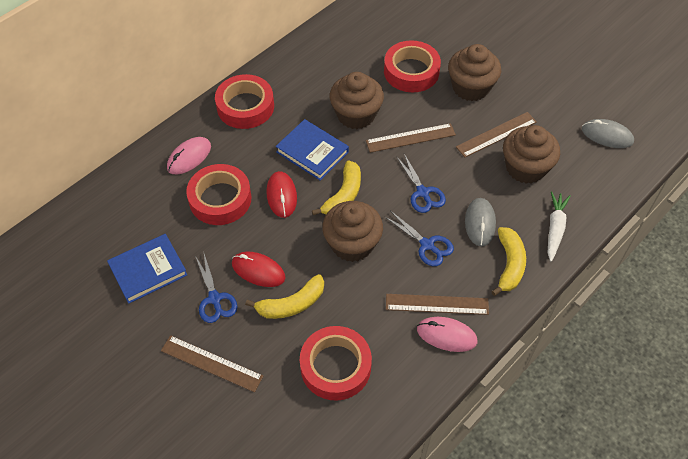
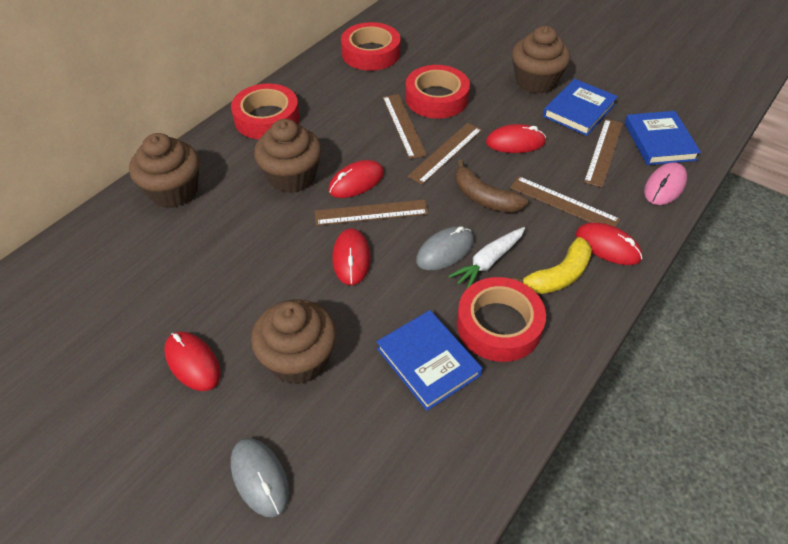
blue book: 2 -> 3
blue scissors: 3 -> 0
brown banana: 0 -> 1
brown ruler: 4 -> 5
pink mouse: 2 -> 1
red mouse: 2 -> 5
yellow banana: 3 -> 1

